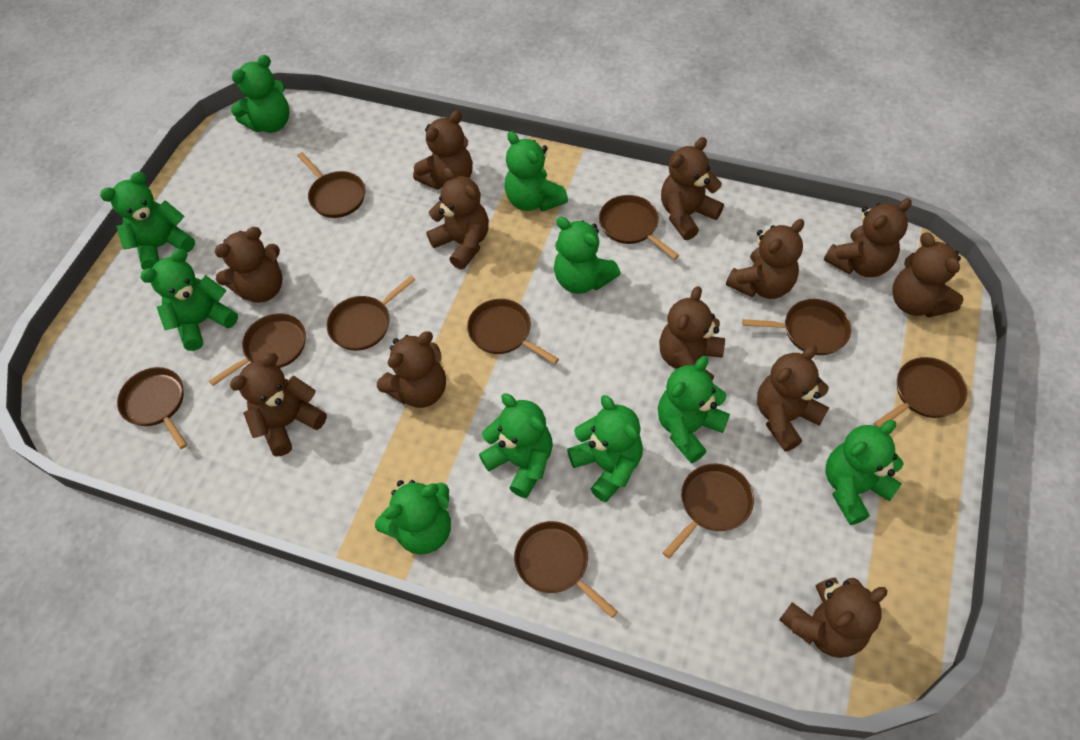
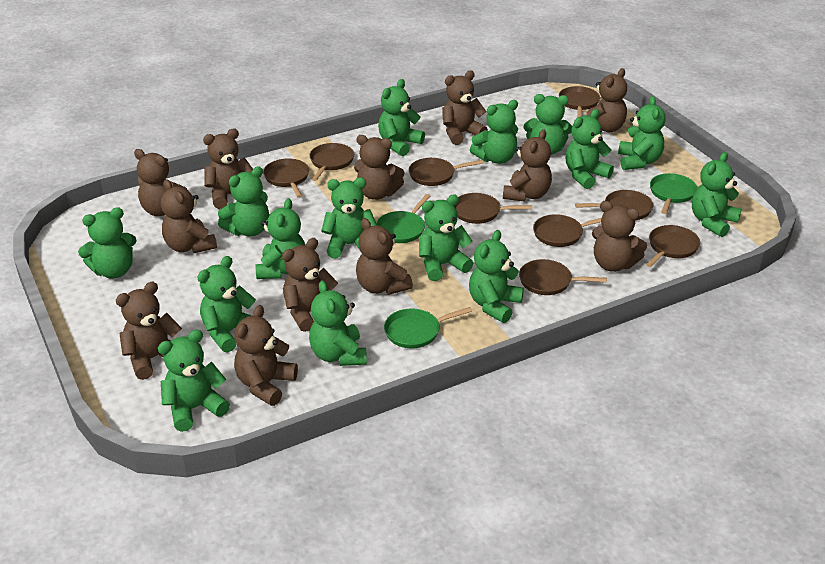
brown pan: 10 -> 9
green pan: 0 -> 3
green teddy bear: 10 -> 15

